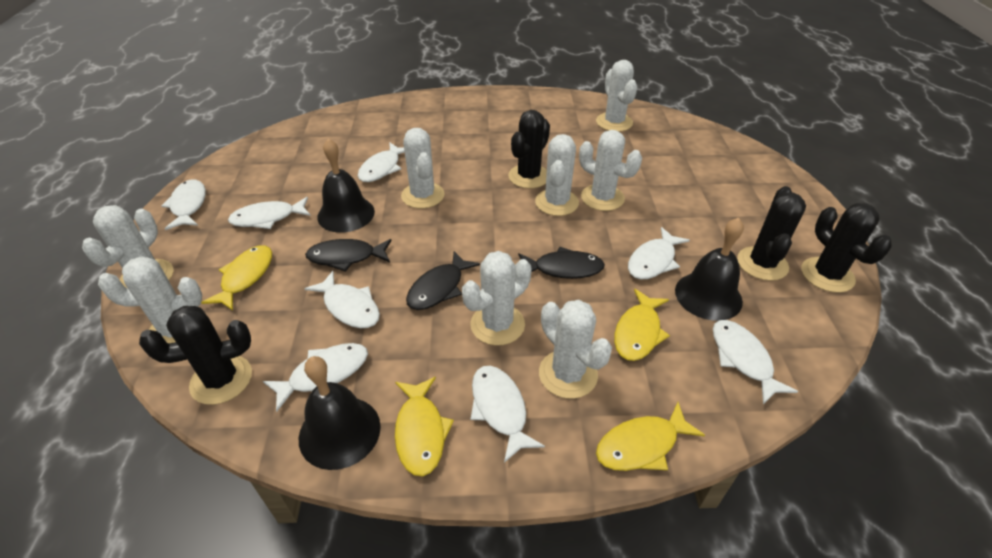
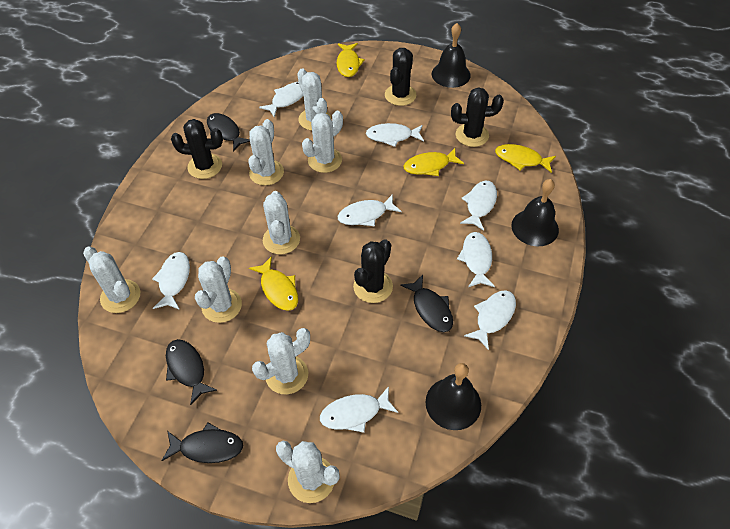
black fish: 3 -> 4

